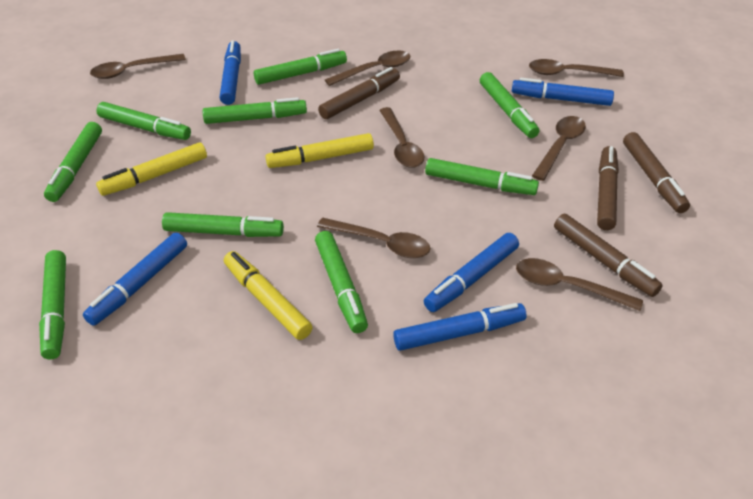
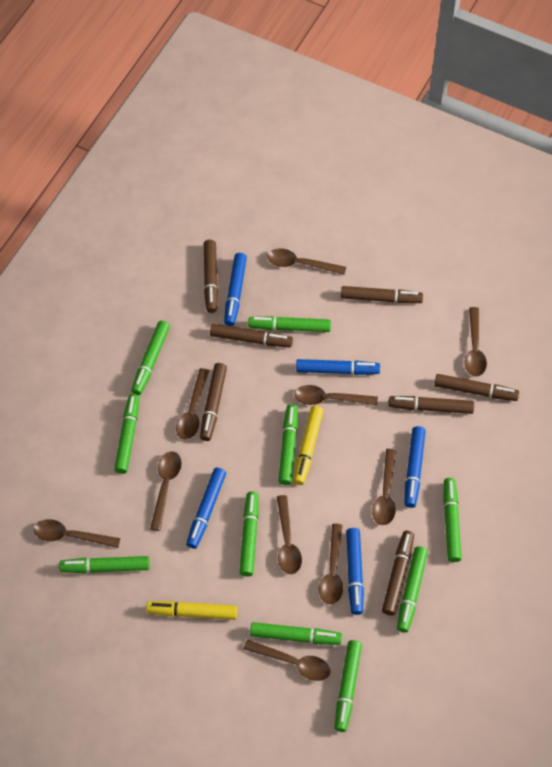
brown marker: 4 -> 7
brown spoon: 7 -> 10
green marker: 9 -> 10
yellow marker: 3 -> 2

